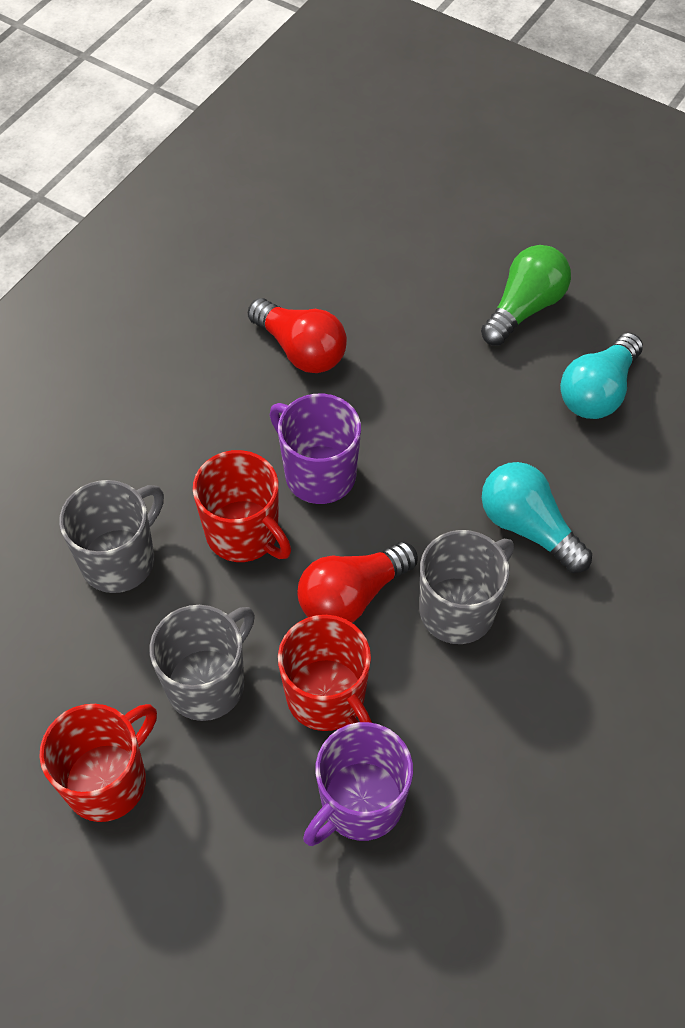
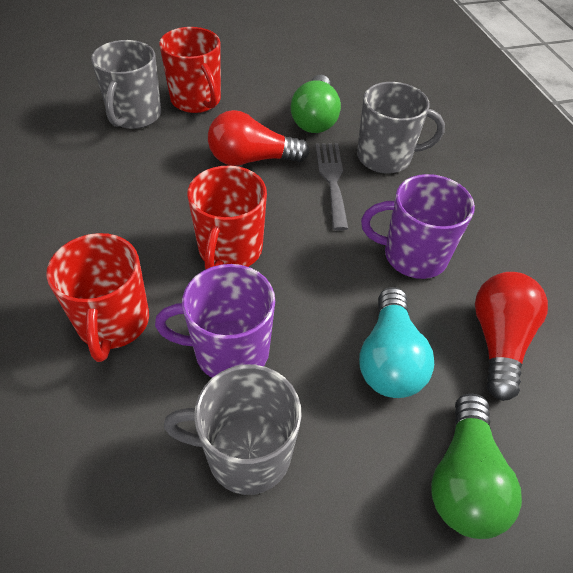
green light bulb: 1 -> 2
grey fork: 0 -> 1
turquoise light bulb: 2 -> 1

